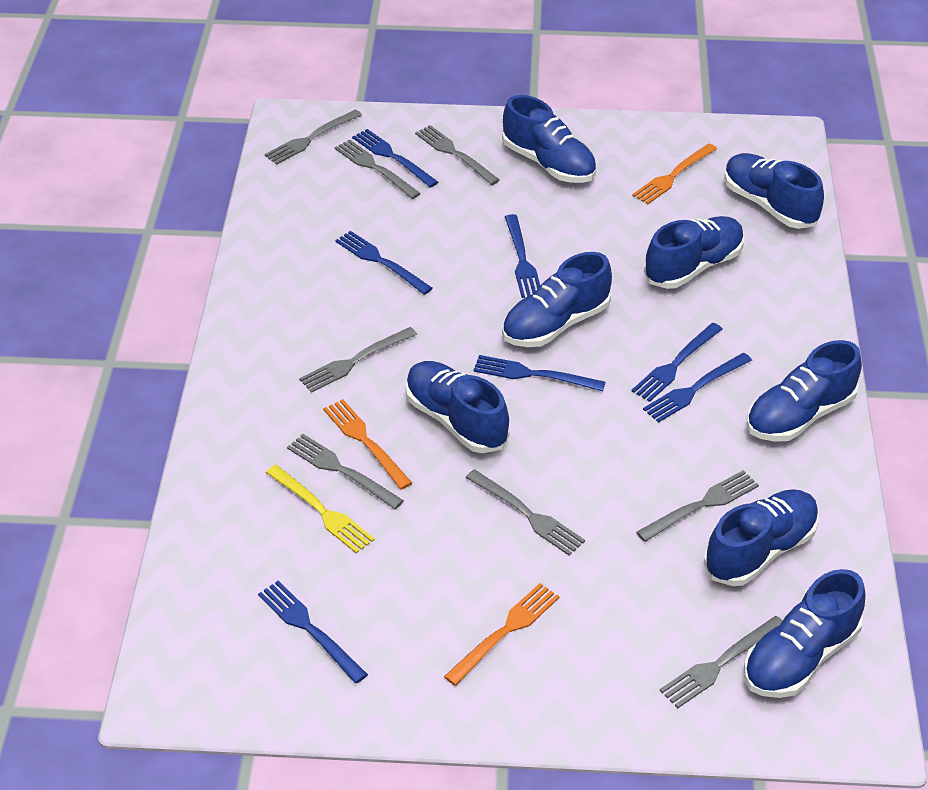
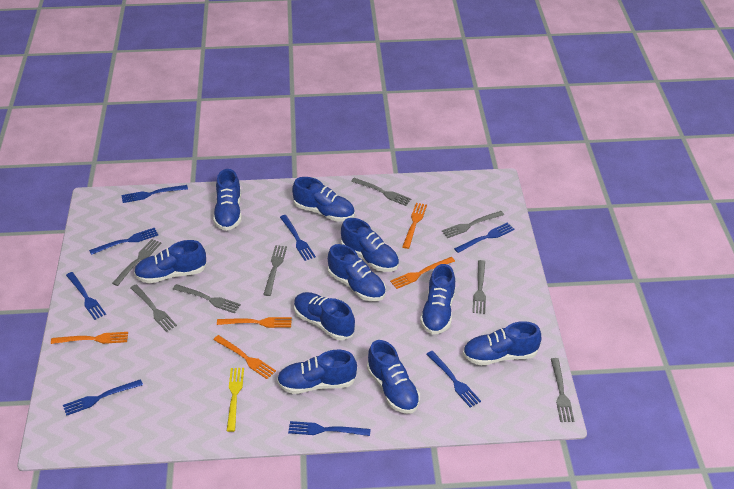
blue fork: 7 -> 8
blue shoe: 8 -> 10
orange fork: 3 -> 5

